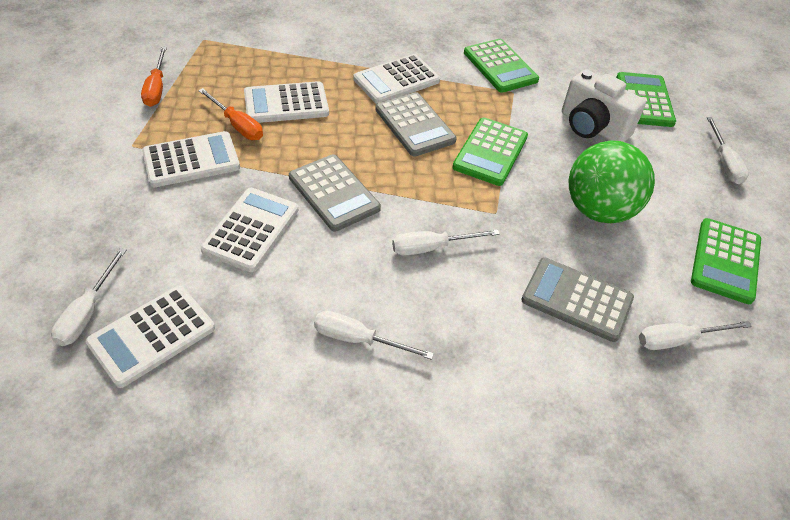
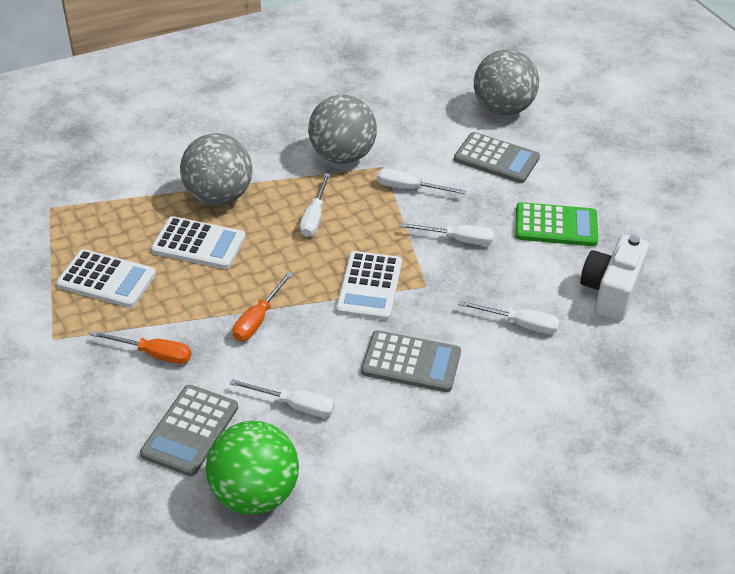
green calculator: 4 -> 1
grey ball: 0 -> 3
white calculator: 5 -> 3

